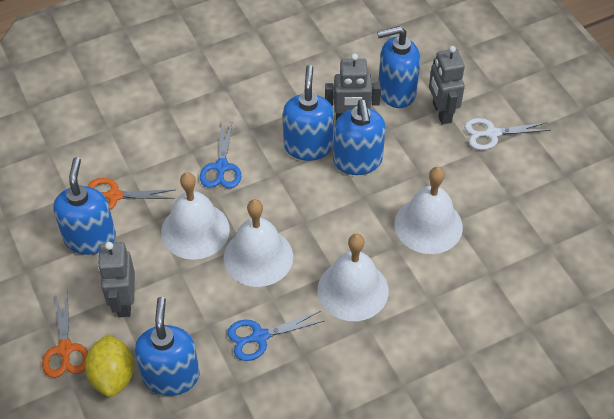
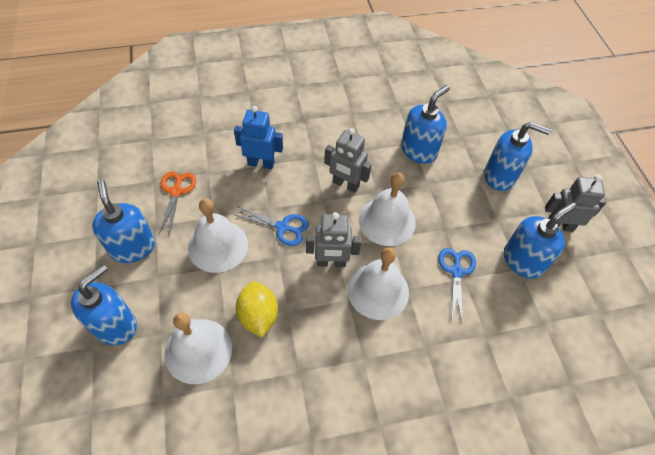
blue robot: 0 -> 1
orange scissors: 2 -> 1
white scissors: 1 -> 0

